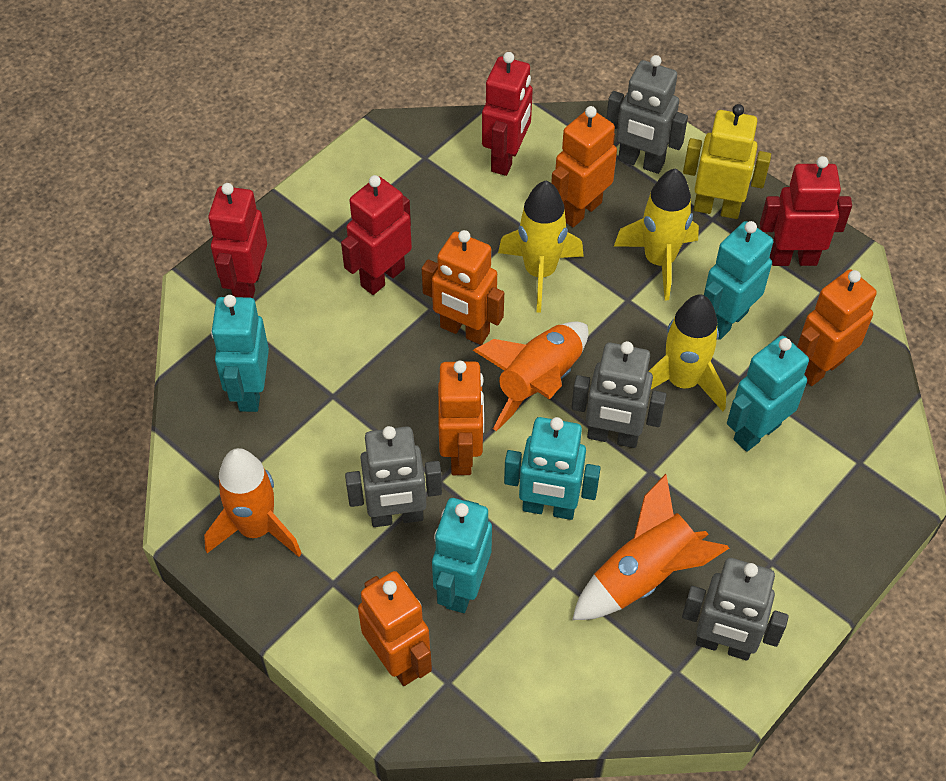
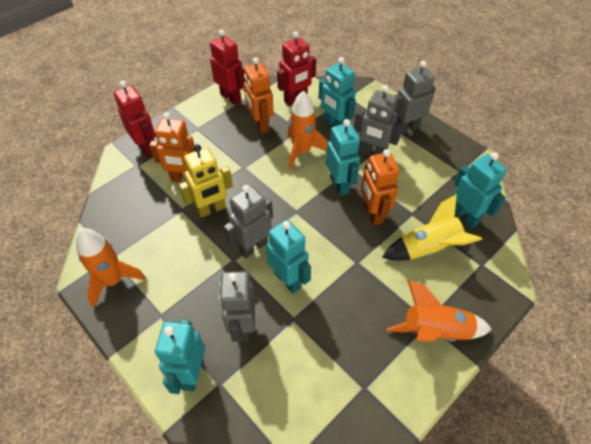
orange robot: 5 -> 3
red robot: 4 -> 3
yellow rocket: 3 -> 1

